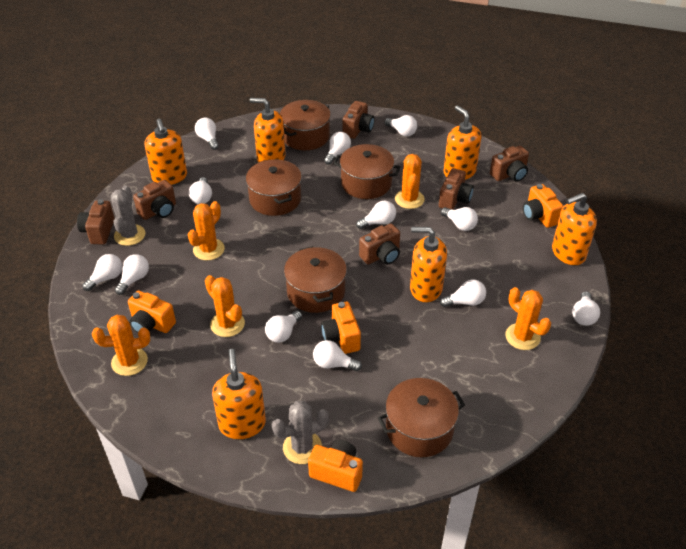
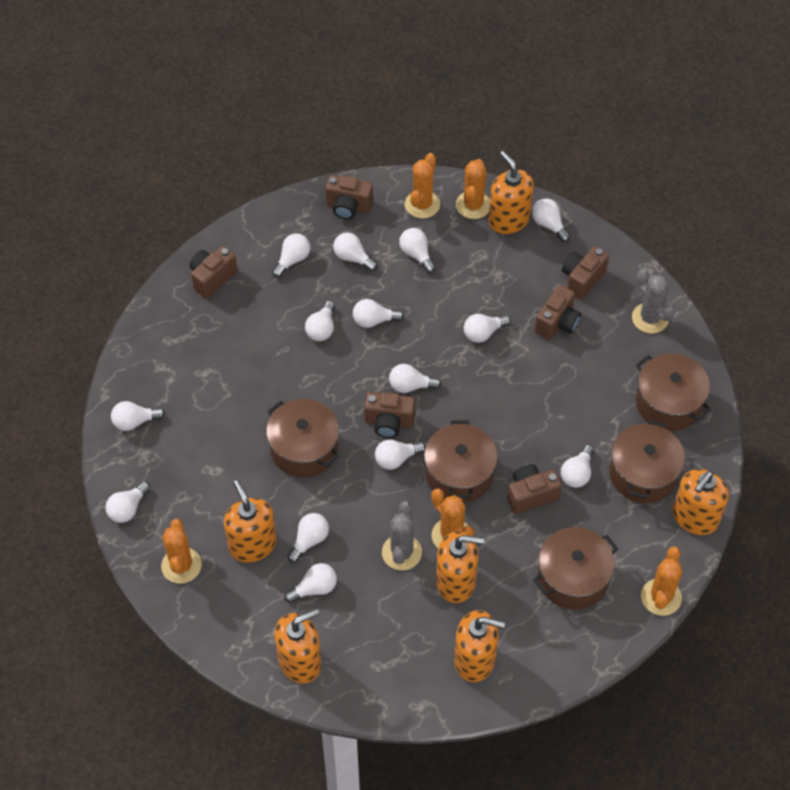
orange camera: 4 -> 0
white light bulb: 12 -> 14

